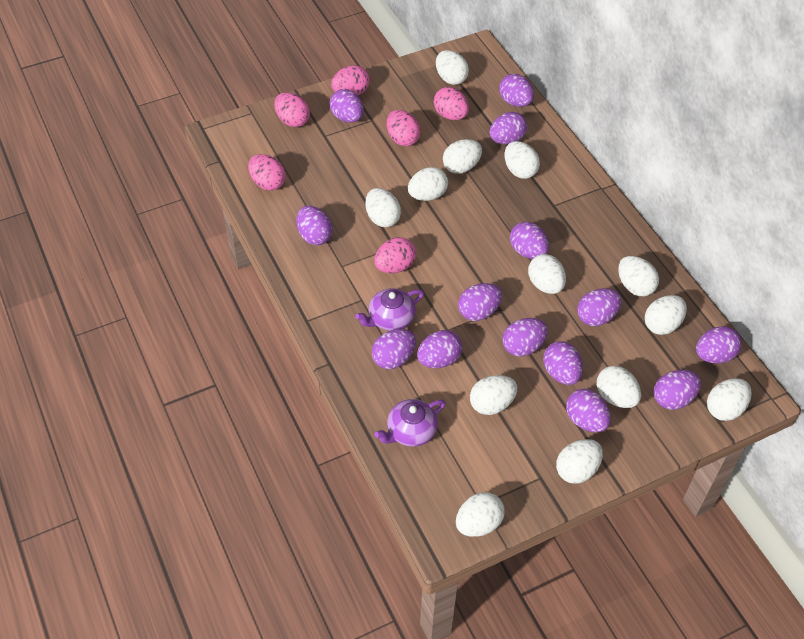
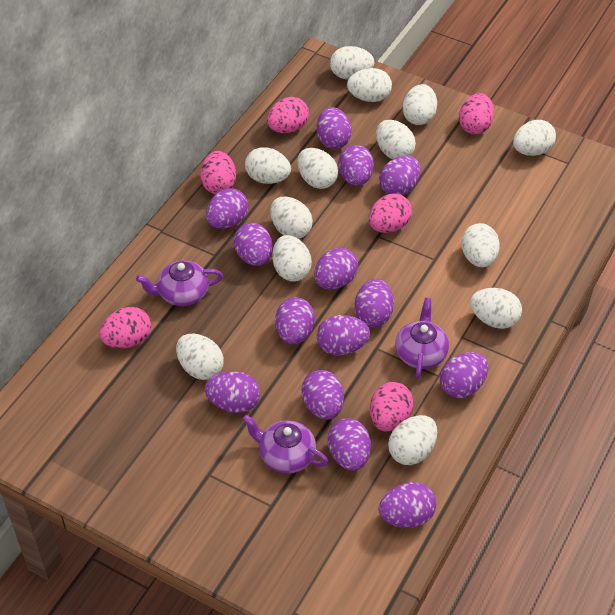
purple teapot: 2 -> 3

